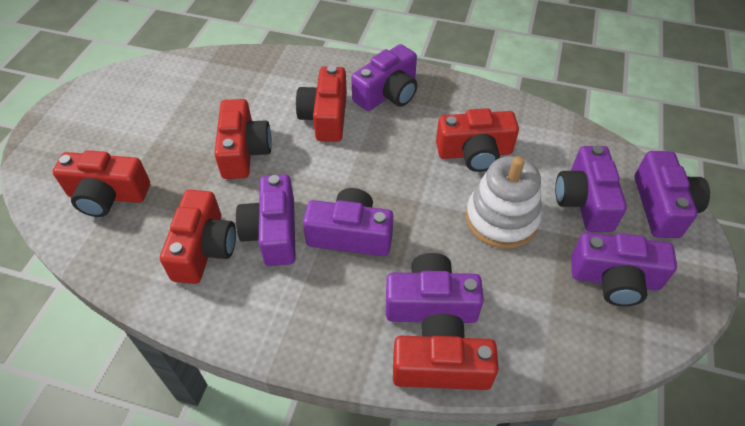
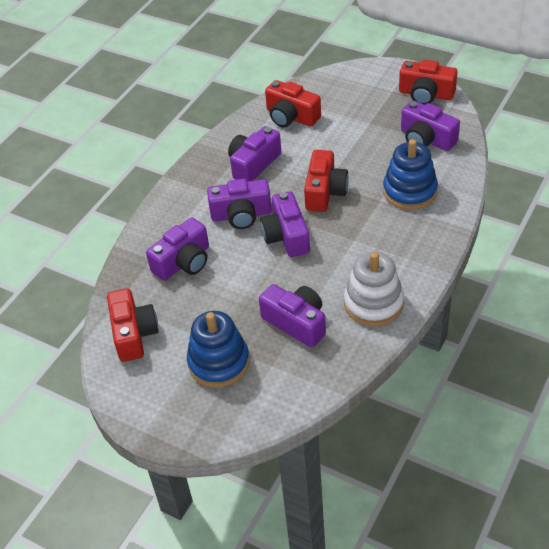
blue stacking toy: 0 -> 2
purple camera: 7 -> 6
red camera: 6 -> 4

